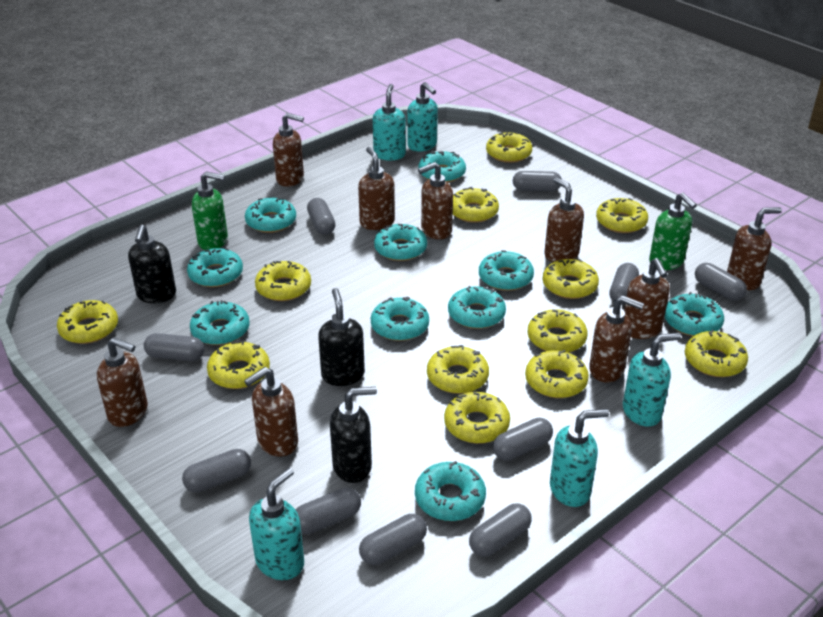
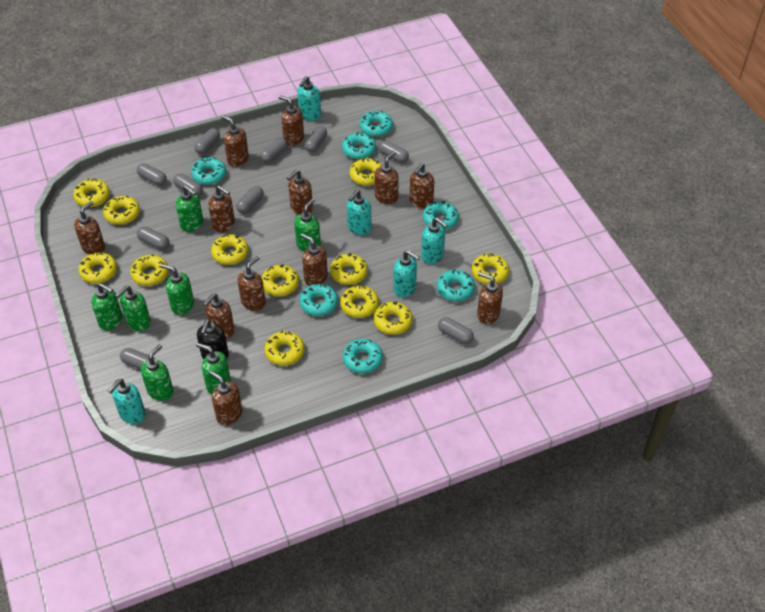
black soap dispenser: 3 -> 1
brown soap dispenser: 9 -> 12
green soap dispenser: 2 -> 7
turquoise donut: 10 -> 7

